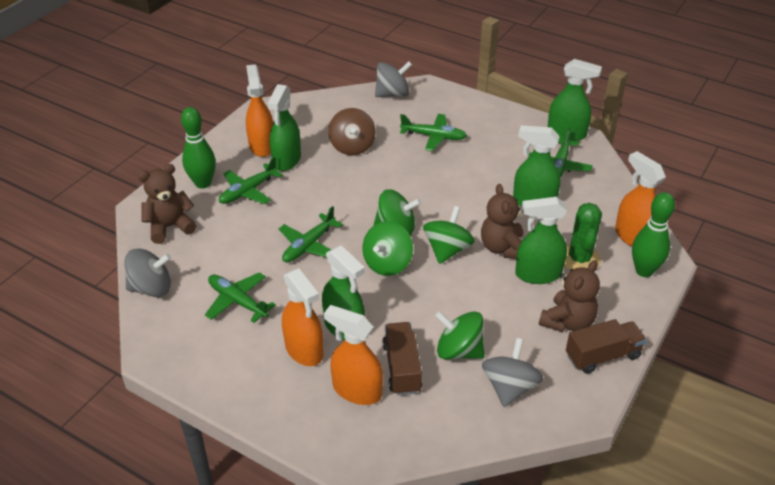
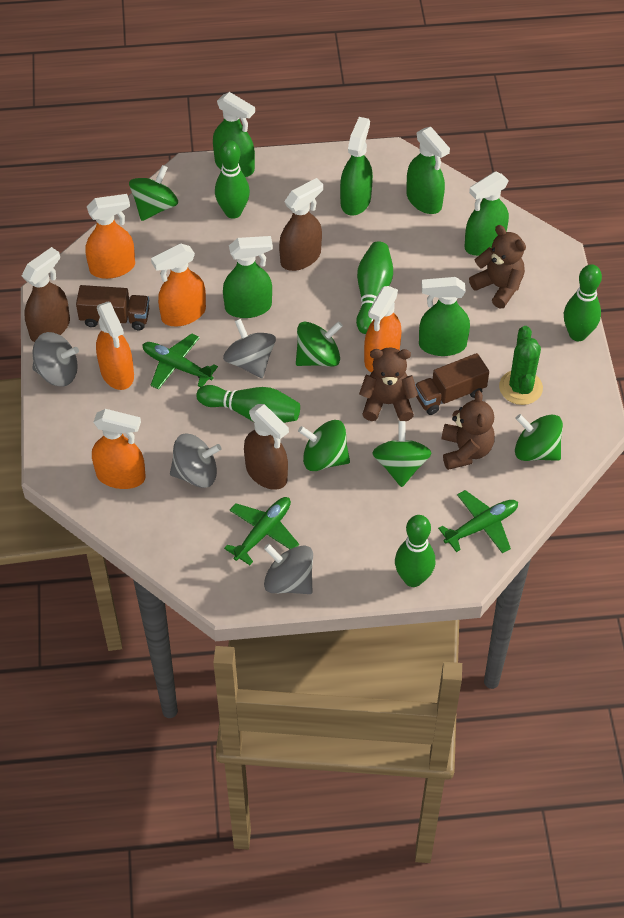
brown spinning top: 1 -> 0
brown spray bottle: 0 -> 3
green bowling pin: 2 -> 5
green plane: 5 -> 3
green spinning top: 4 -> 5
green spray bottle: 5 -> 6
grey spinning top: 3 -> 4
orange spray bottle: 4 -> 5

